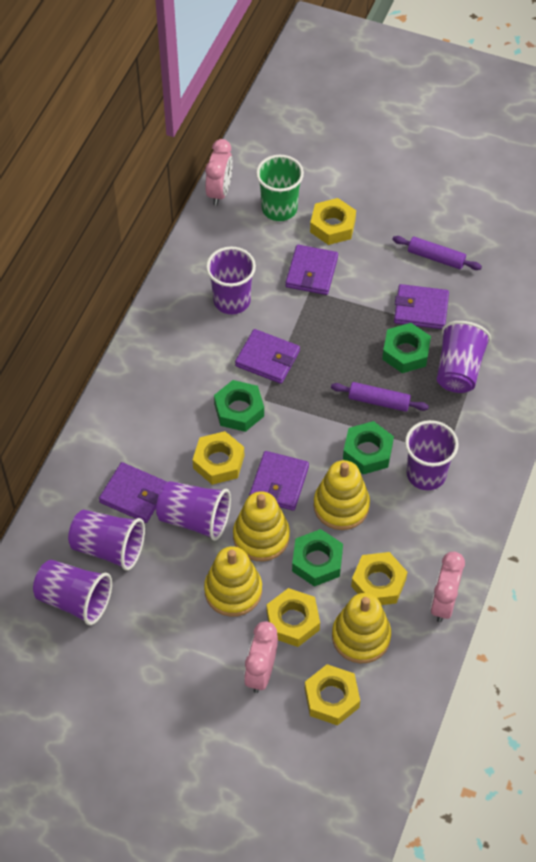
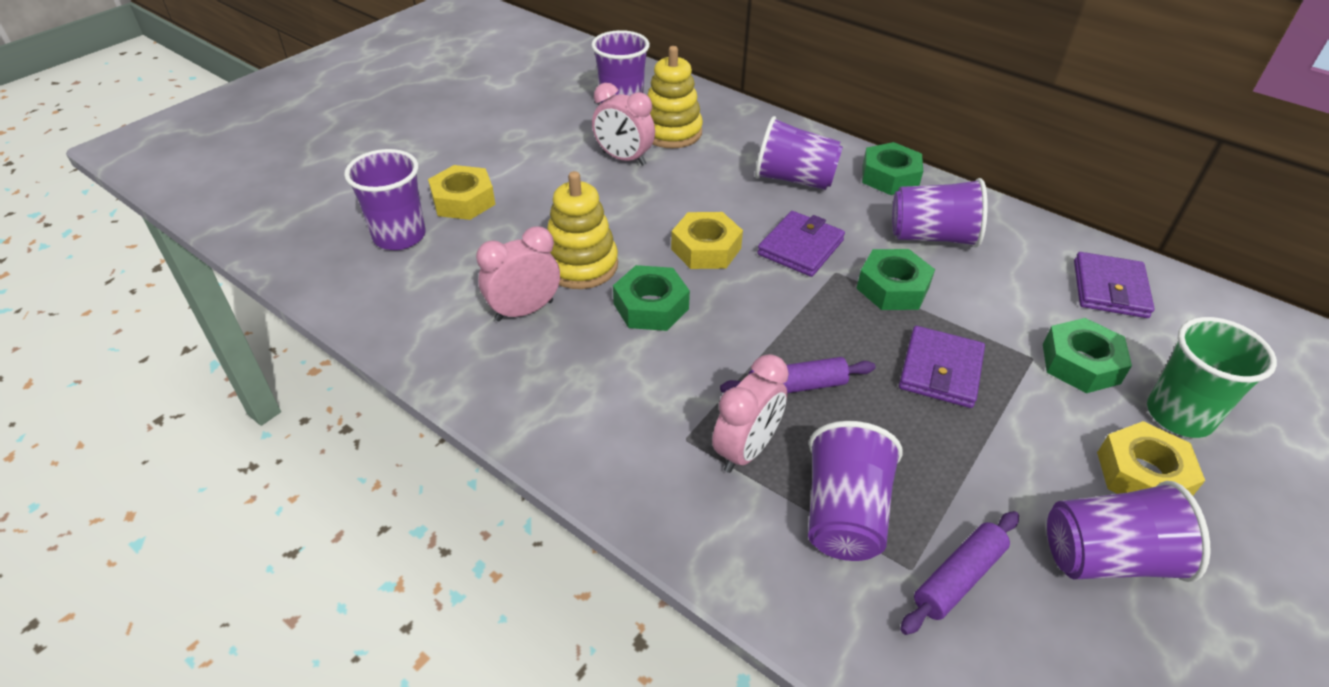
purple wallet: 5 -> 3
yellow nut: 5 -> 3
yellow stacking toy: 4 -> 2

